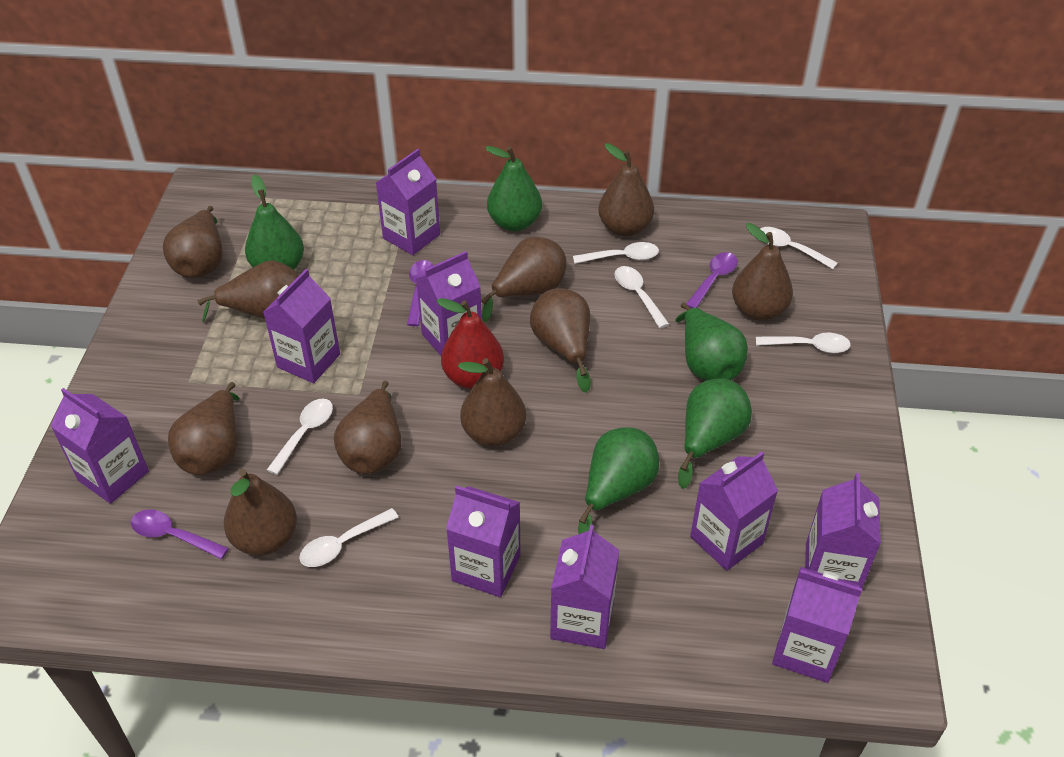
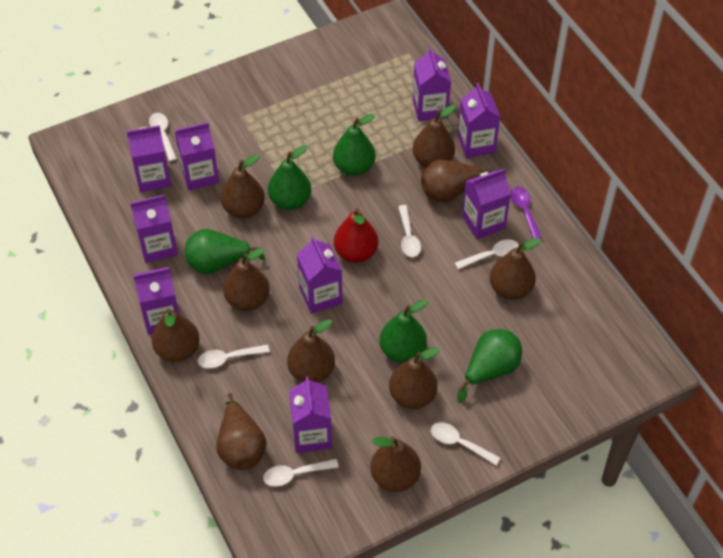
purple spoon: 3 -> 1

